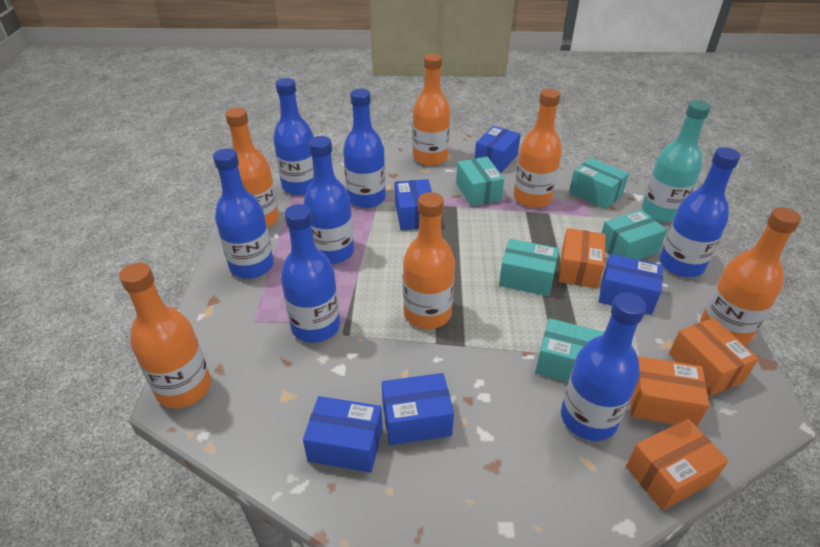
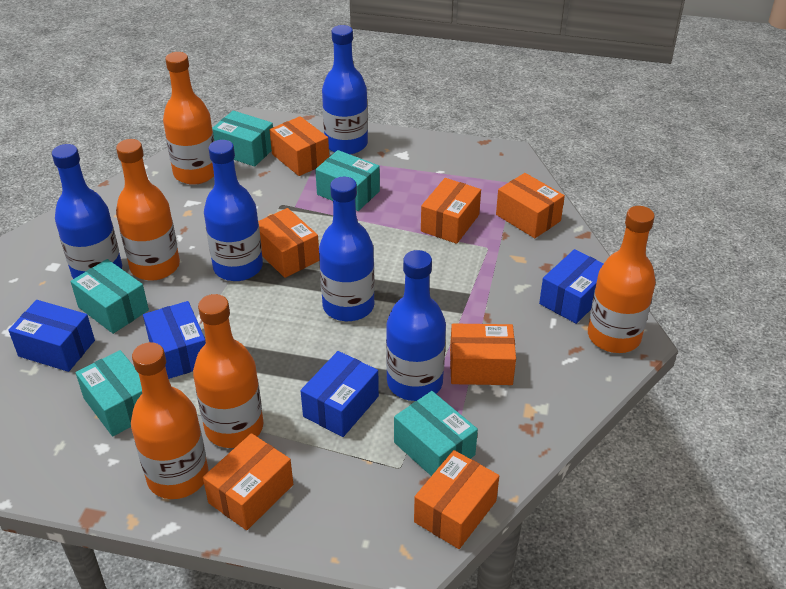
blue bottle: 7 -> 5
blue box: 5 -> 4
orange bottle: 6 -> 5
orange box: 4 -> 7
turquoise bottle: 1 -> 0

